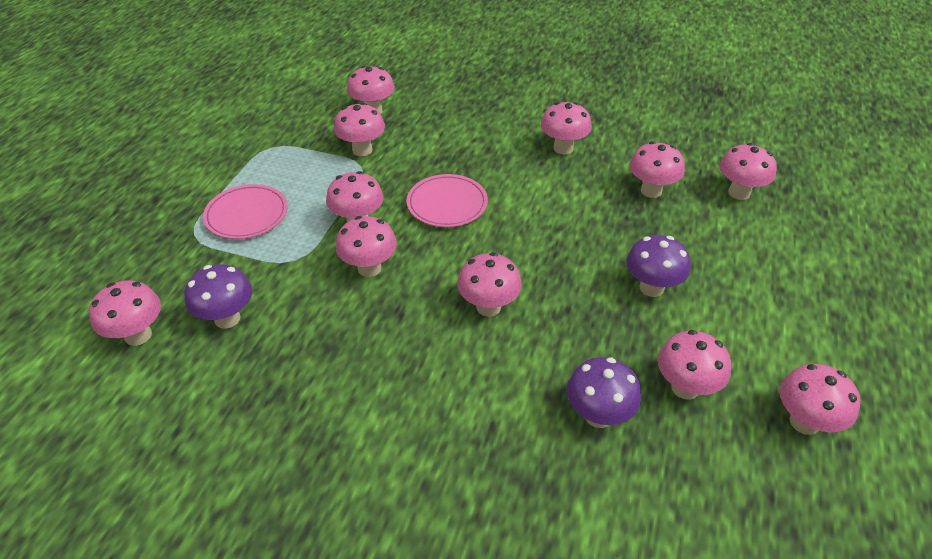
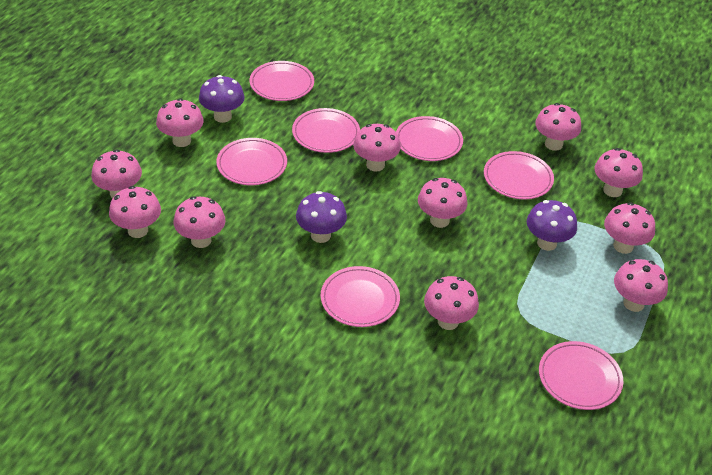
pink plate: 2 -> 7

